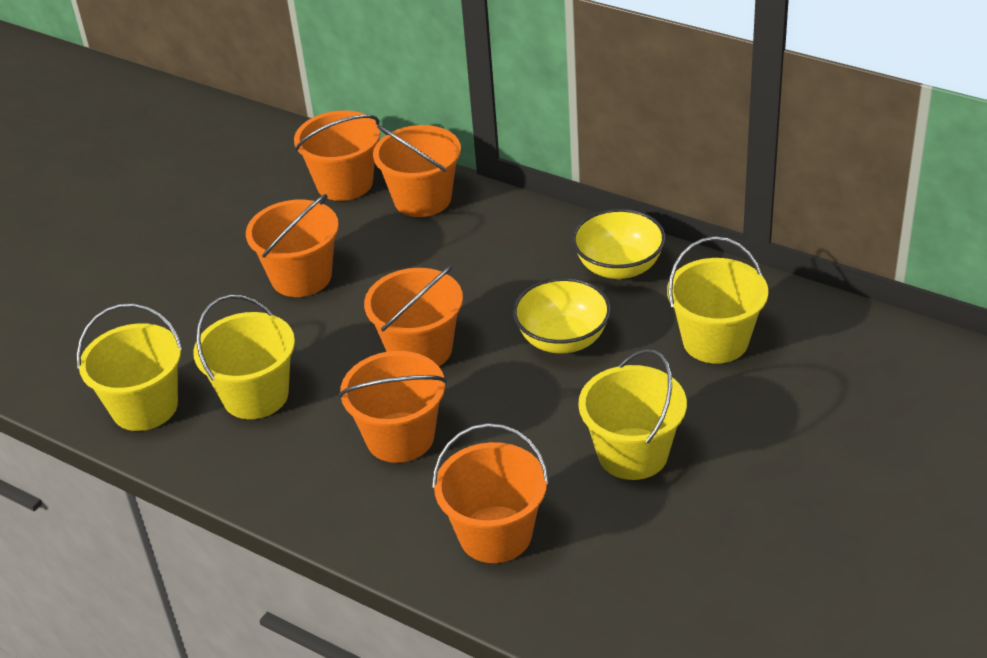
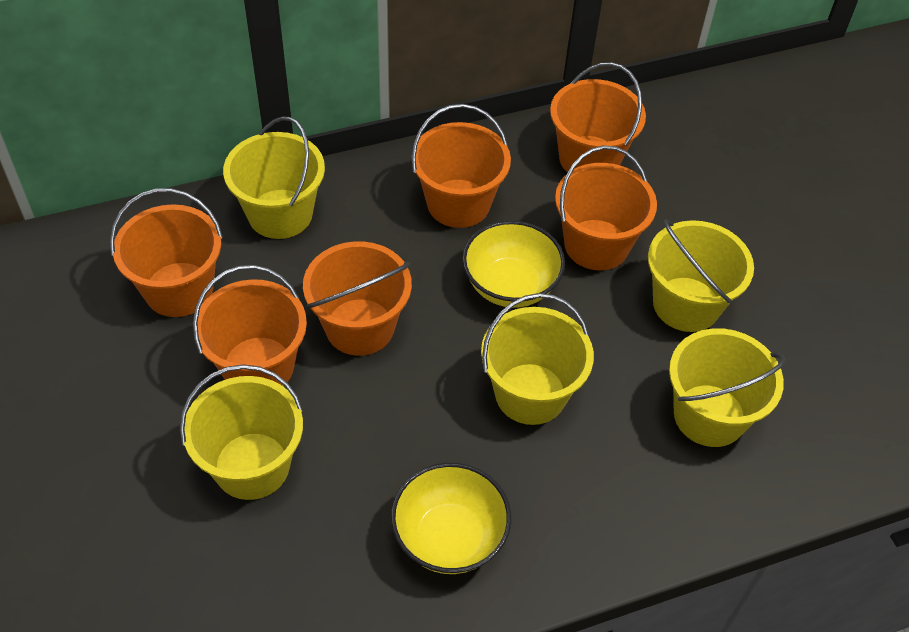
yellow bucket: 4 -> 5

